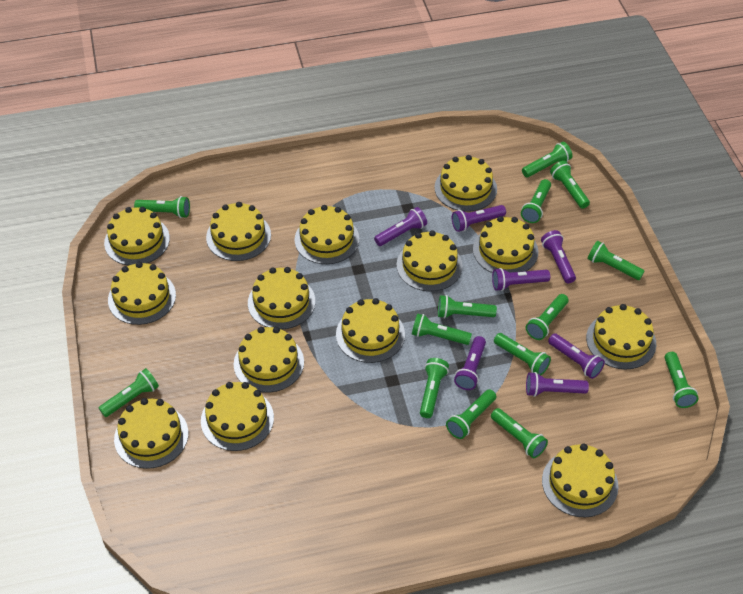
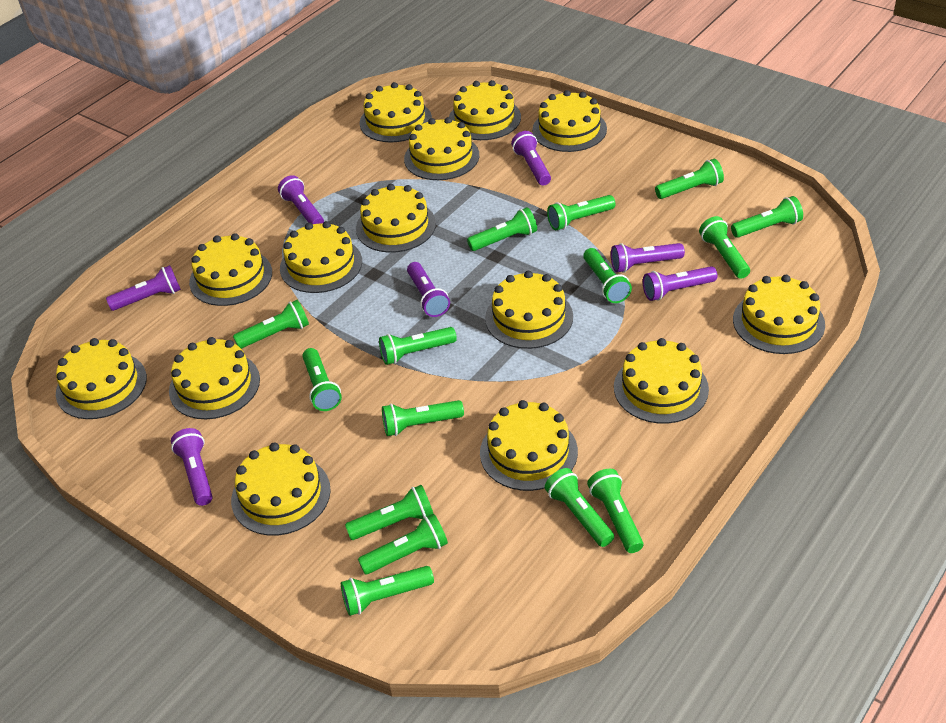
green flashlight: 14 -> 15

